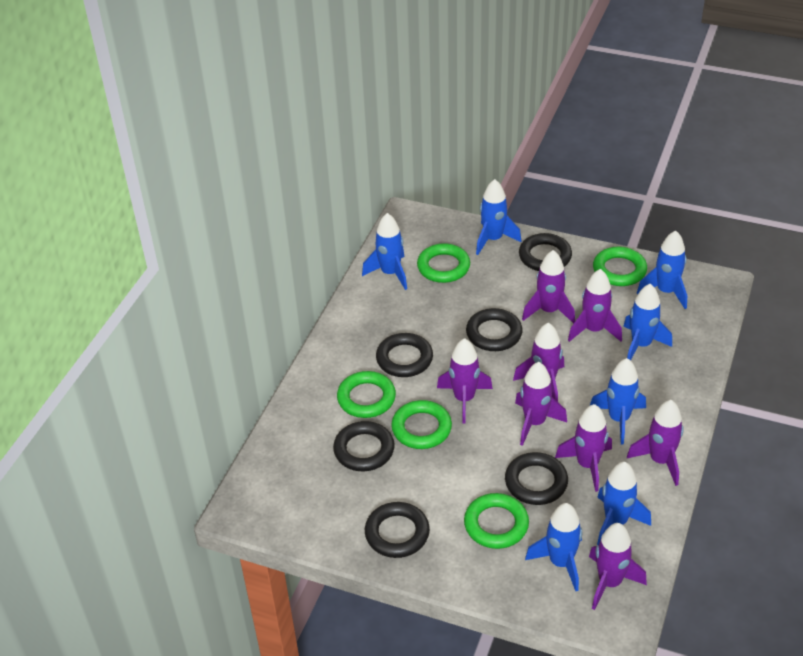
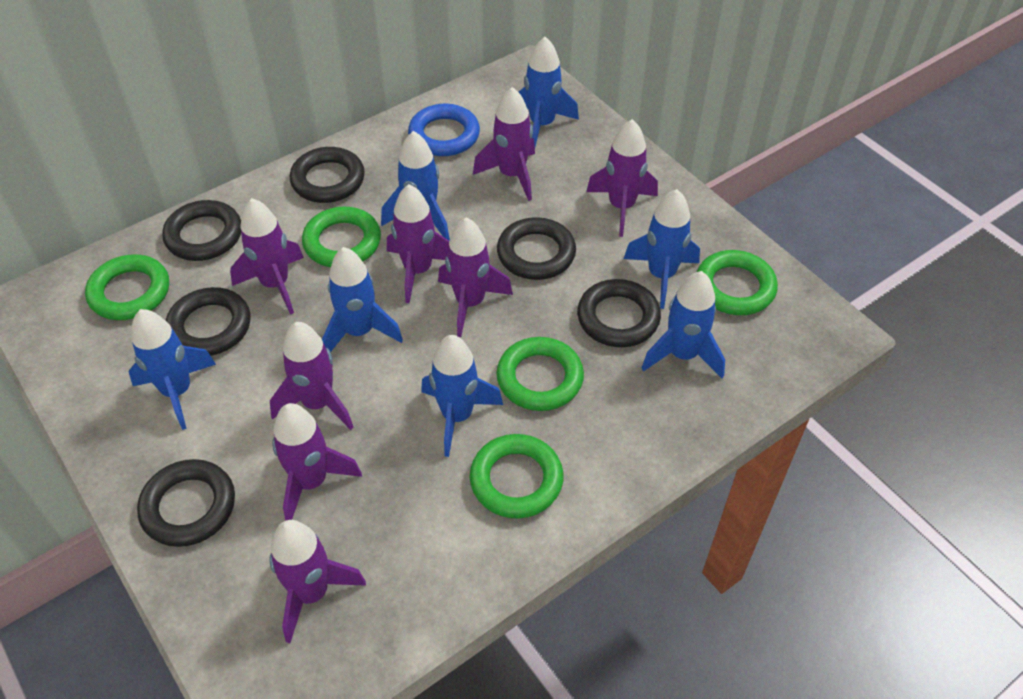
blue ring: 0 -> 1

